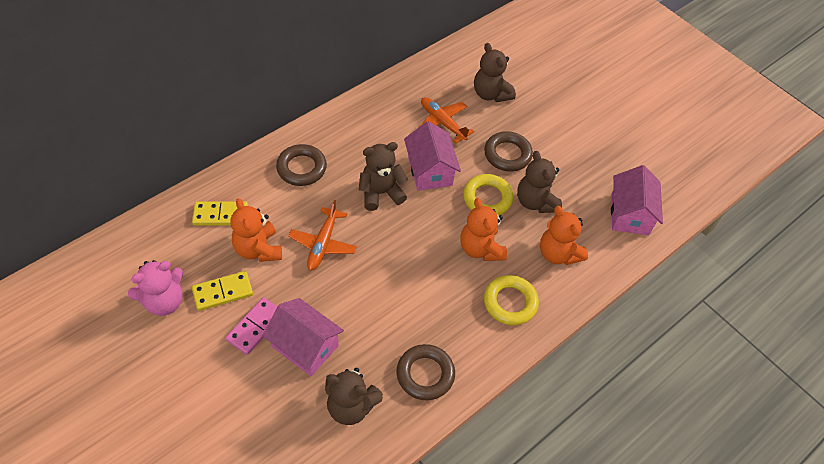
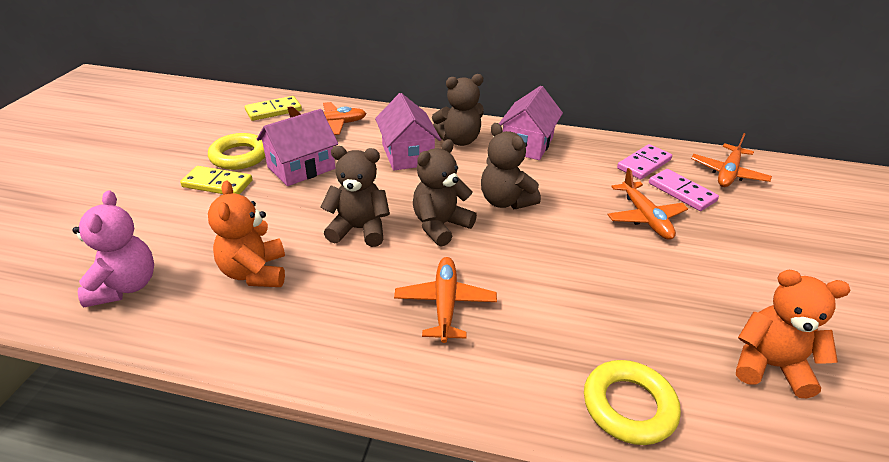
brown ring: 3 -> 0
orange plane: 2 -> 4
orange teddy bear: 3 -> 2
pink domino: 1 -> 2

